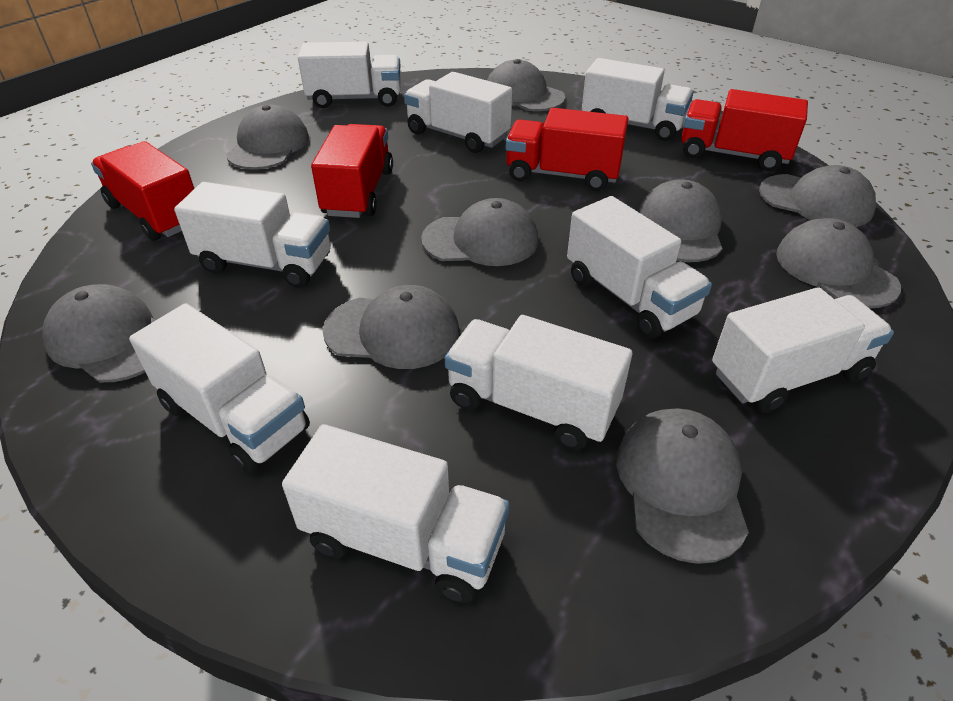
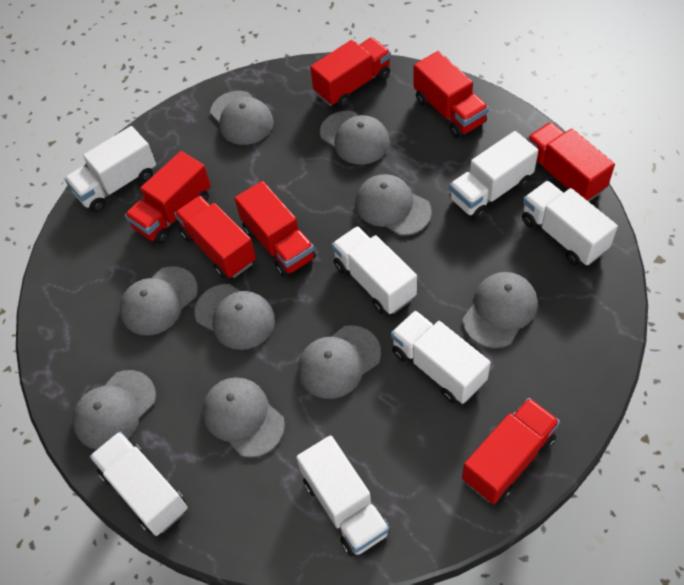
red truck: 4 -> 7
white truck: 9 -> 7

